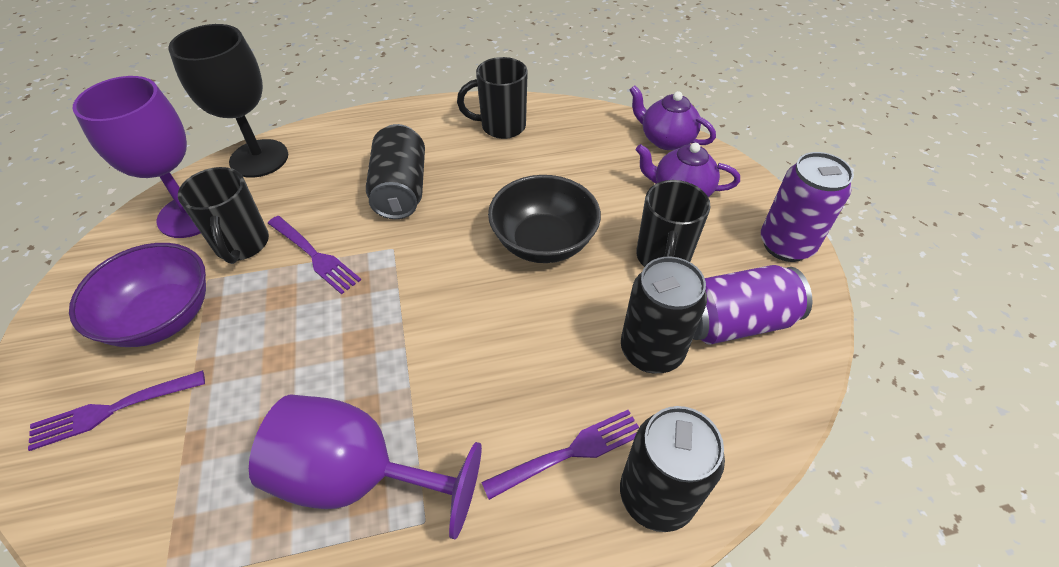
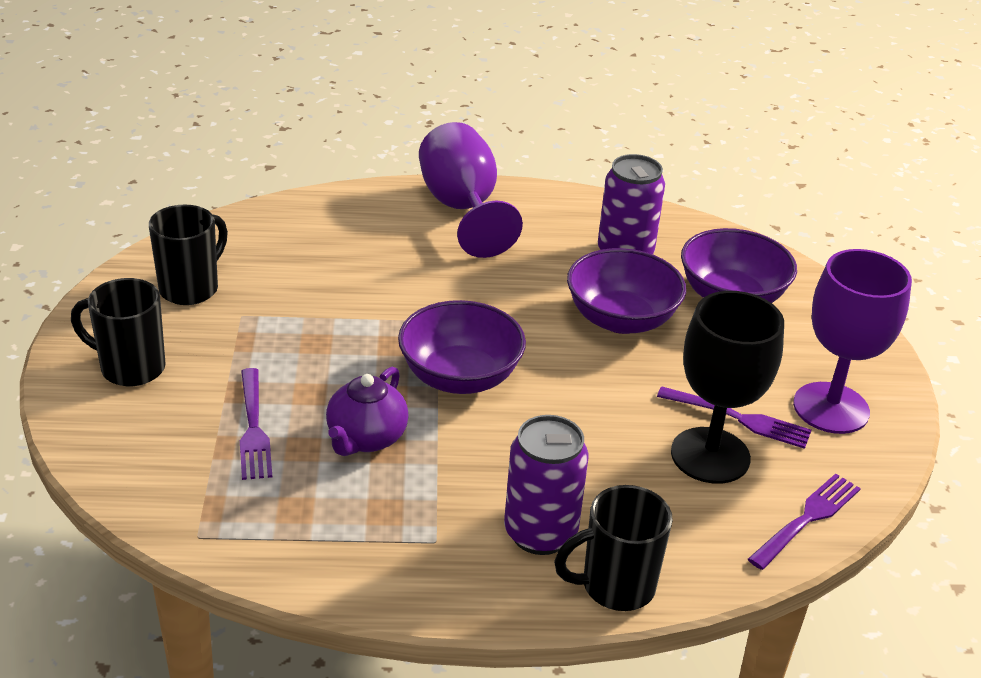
black bowl: 1 -> 0
black can: 3 -> 0
purple bowl: 1 -> 3
purple teapot: 2 -> 1

